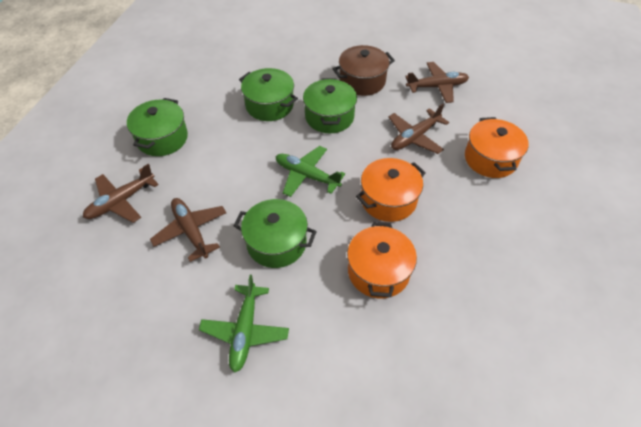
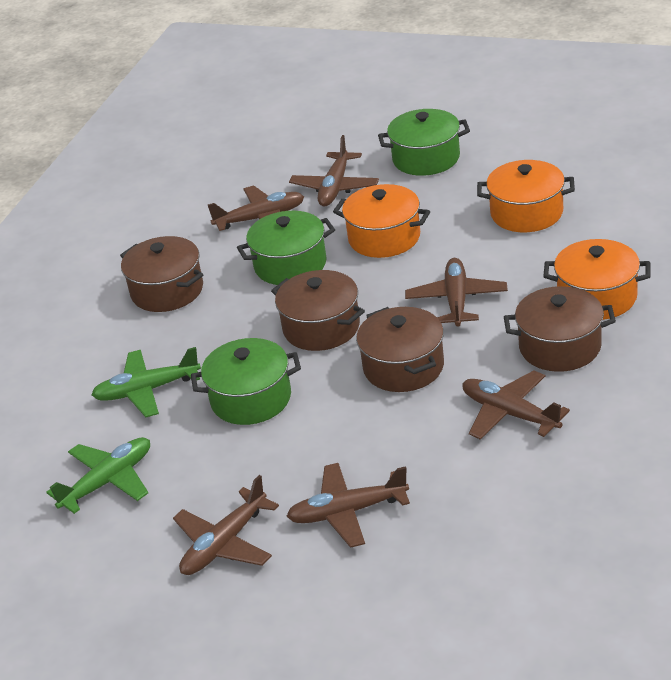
brown plane: 4 -> 6
brown pot: 1 -> 4
green pot: 4 -> 3

